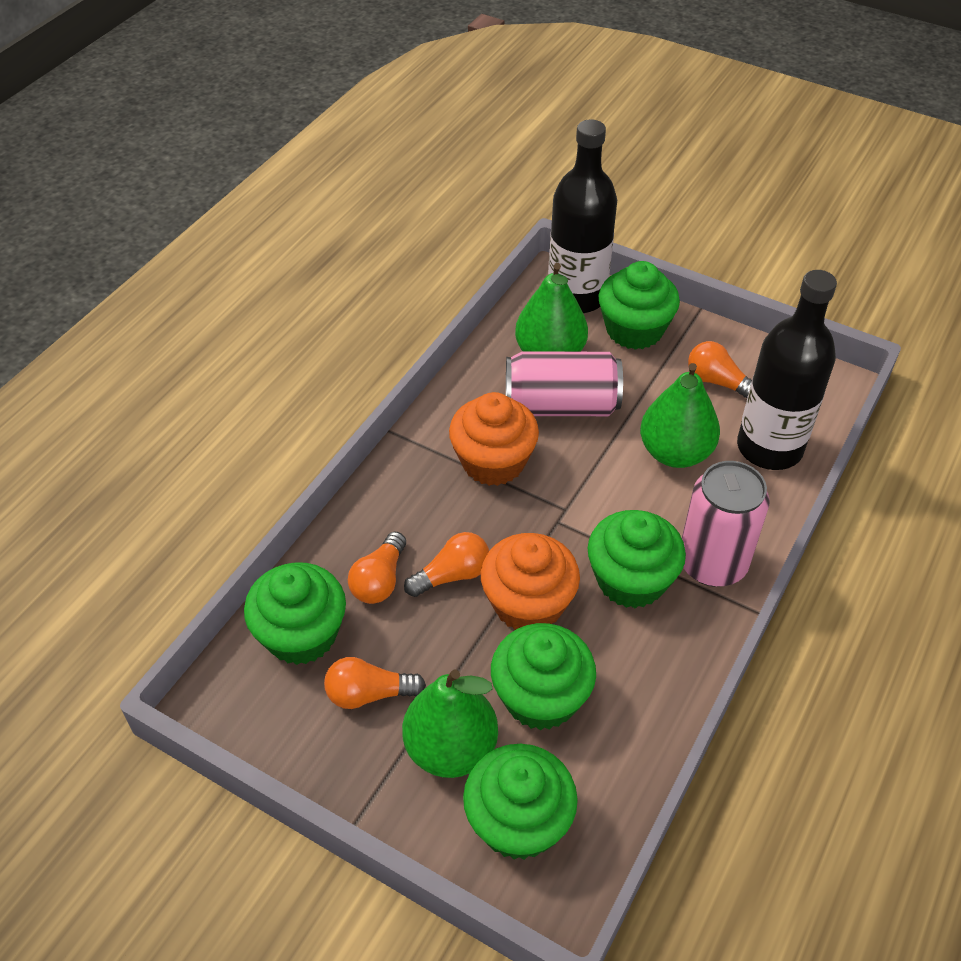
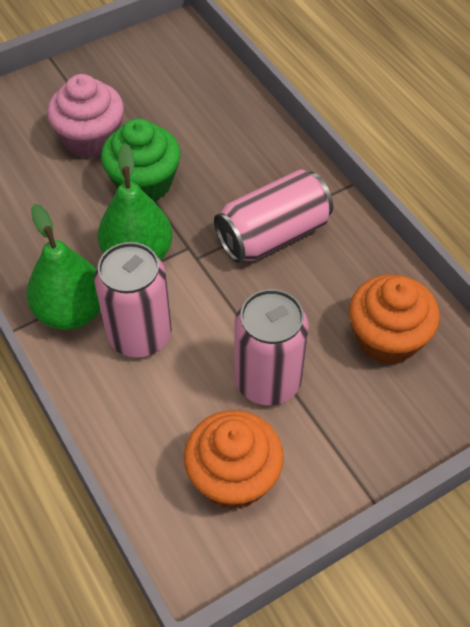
black bottle: 2 -> 0
green cupcake: 5 -> 1
green pear: 3 -> 2
orange light bulb: 4 -> 0
pink can: 2 -> 3
pink cupcake: 0 -> 1

